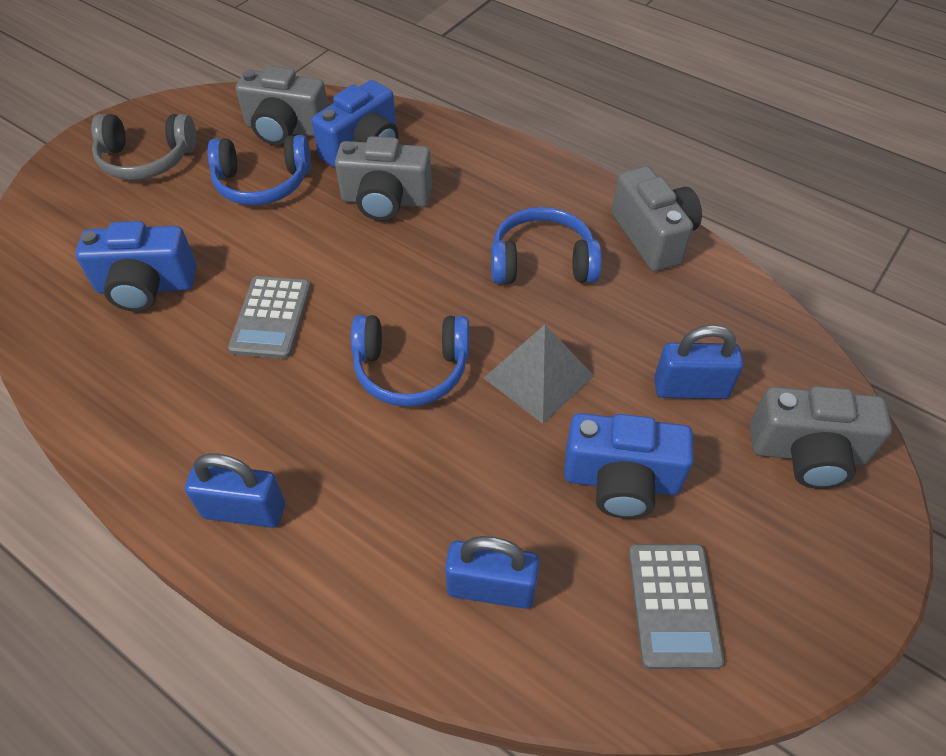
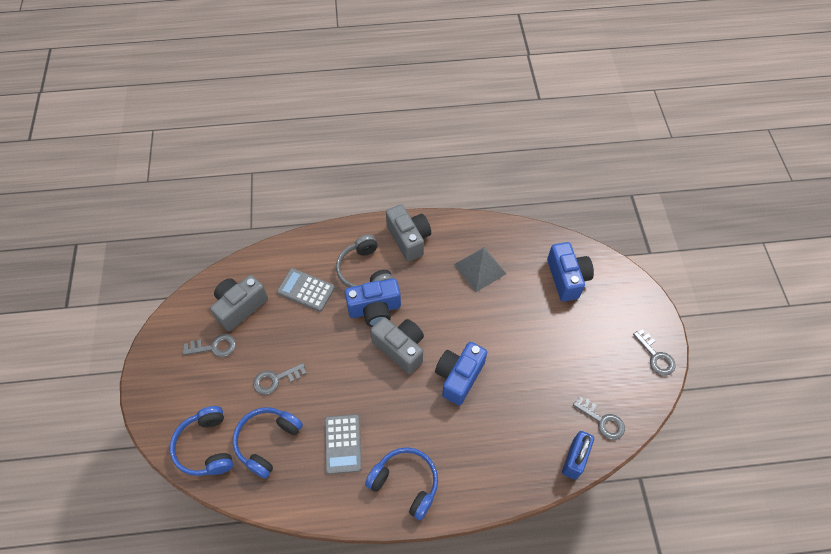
blue padlock: 3 -> 1
grey camera: 4 -> 3
grey key: 0 -> 4

